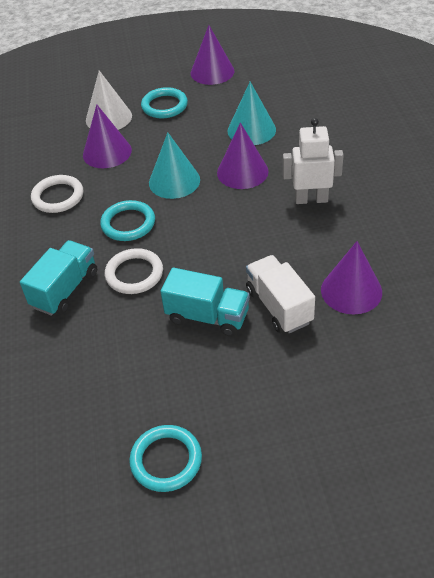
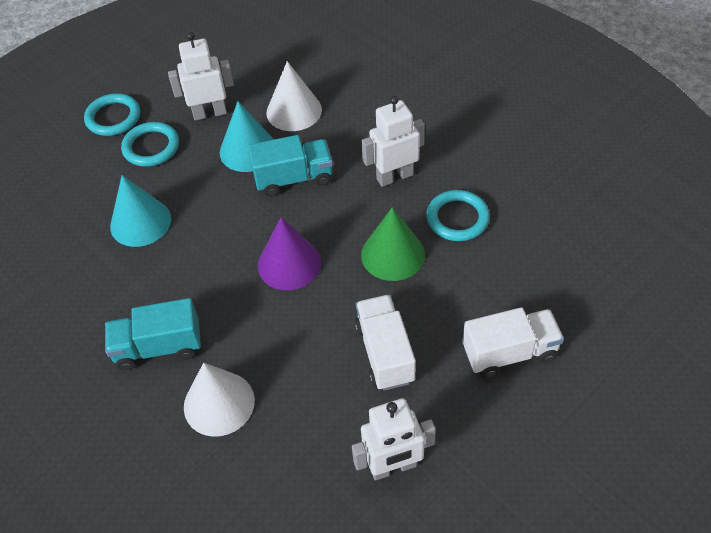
green cone: 0 -> 1
purple cone: 4 -> 1
white cone: 1 -> 2
white ring: 2 -> 0
white robot: 1 -> 3
white truck: 1 -> 2

